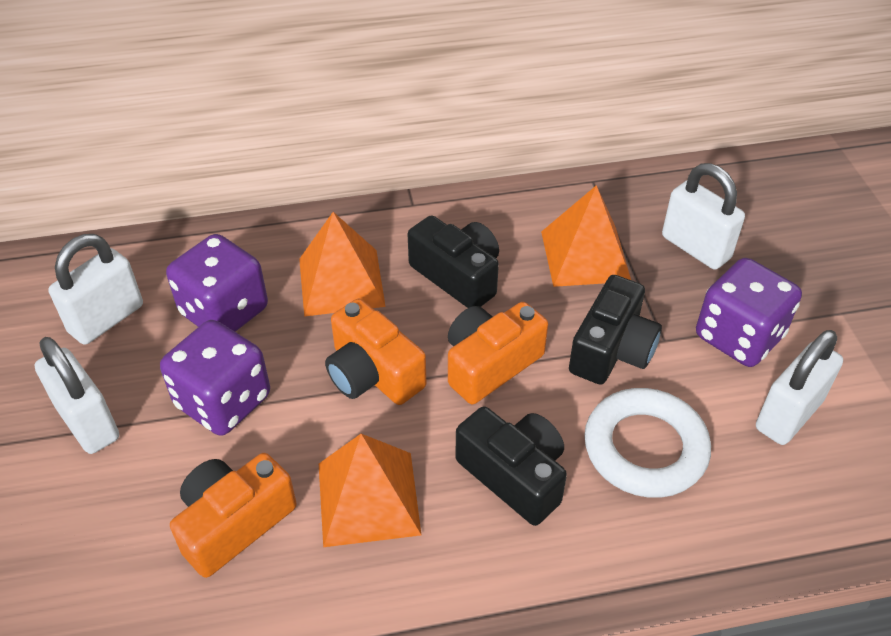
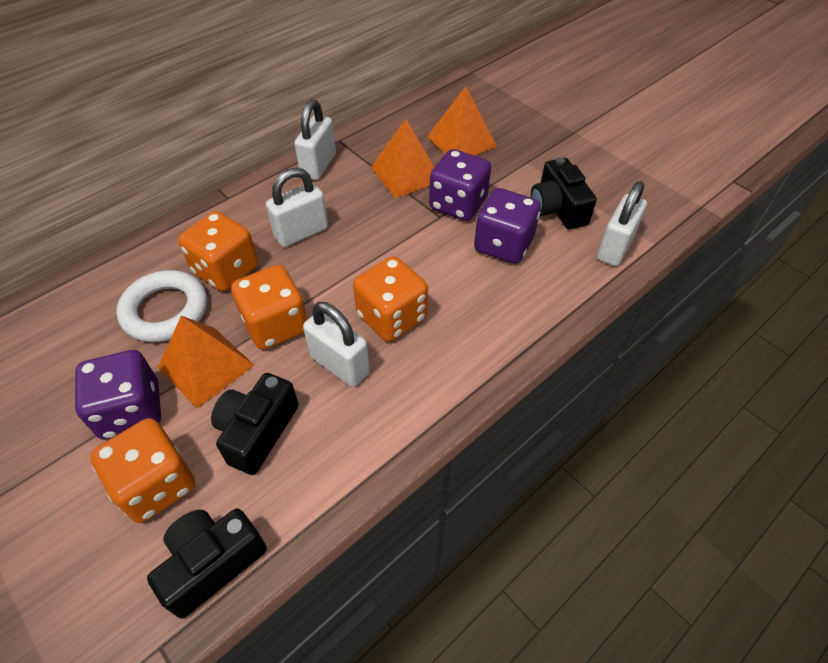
orange camera: 3 -> 0
orange dice: 0 -> 4

